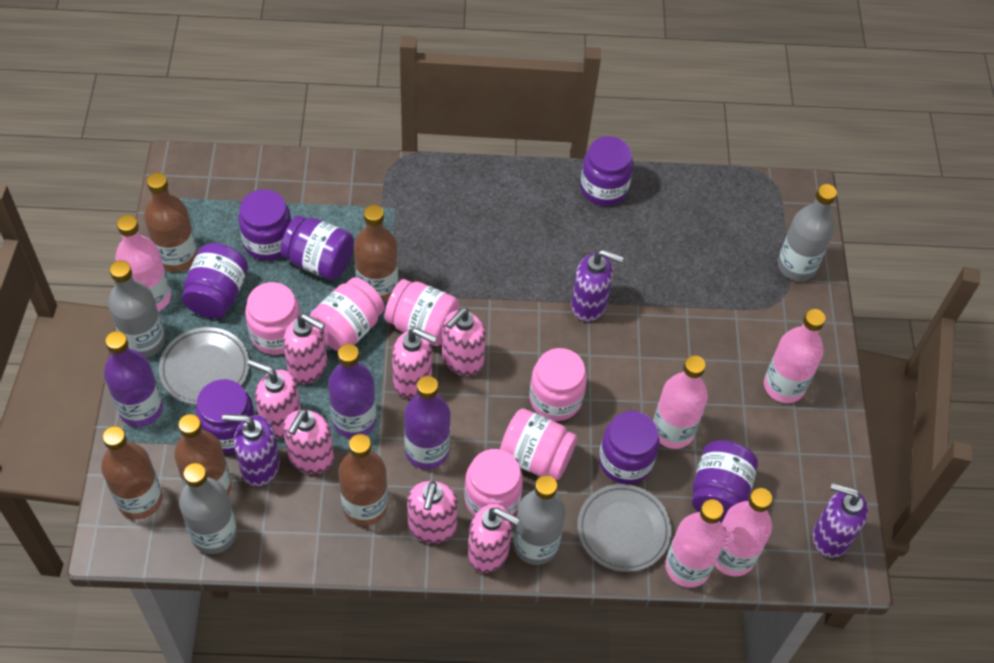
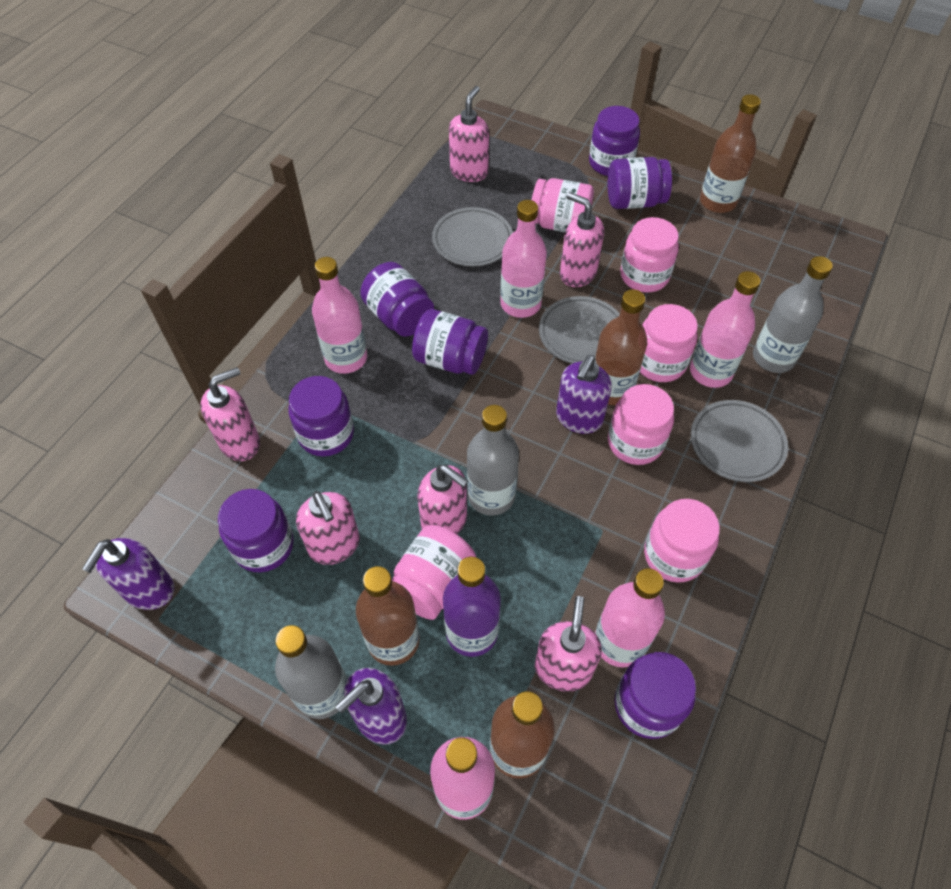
brown bottle: 5 -> 4
grey bottle: 4 -> 3
grey plate: 2 -> 3
pink soap dispenser: 7 -> 6
purple bottle: 3 -> 1

